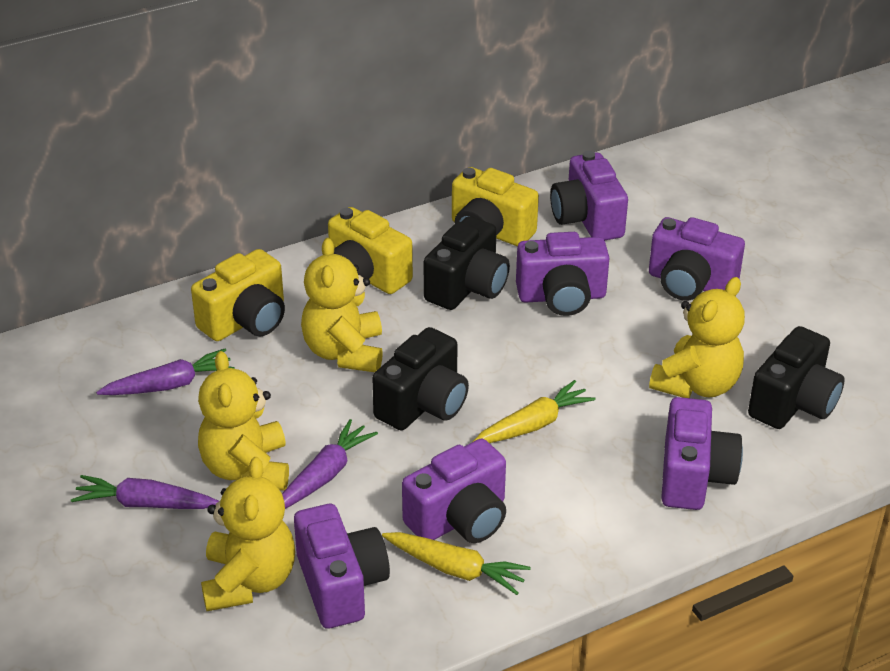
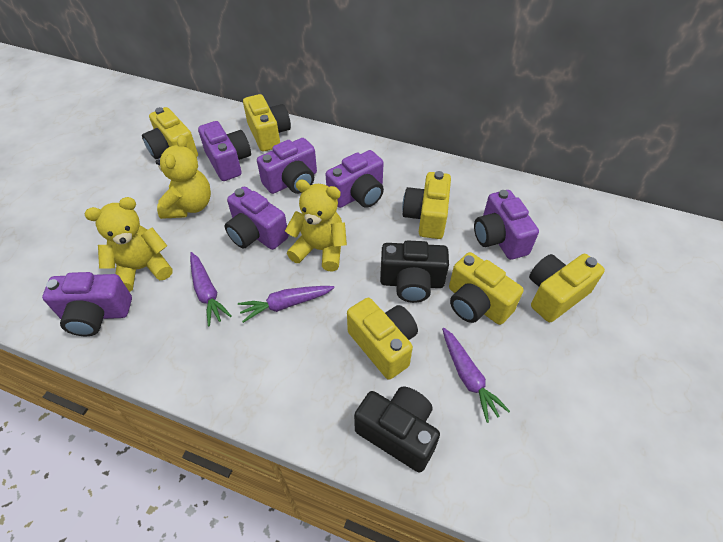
black camera: 3 -> 2
yellow camera: 3 -> 6
yellow carrot: 2 -> 0
yellow teddy bear: 4 -> 3

